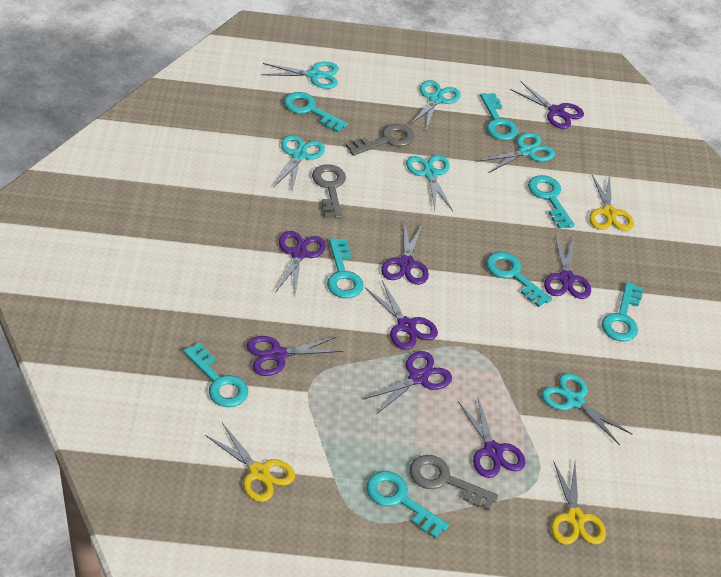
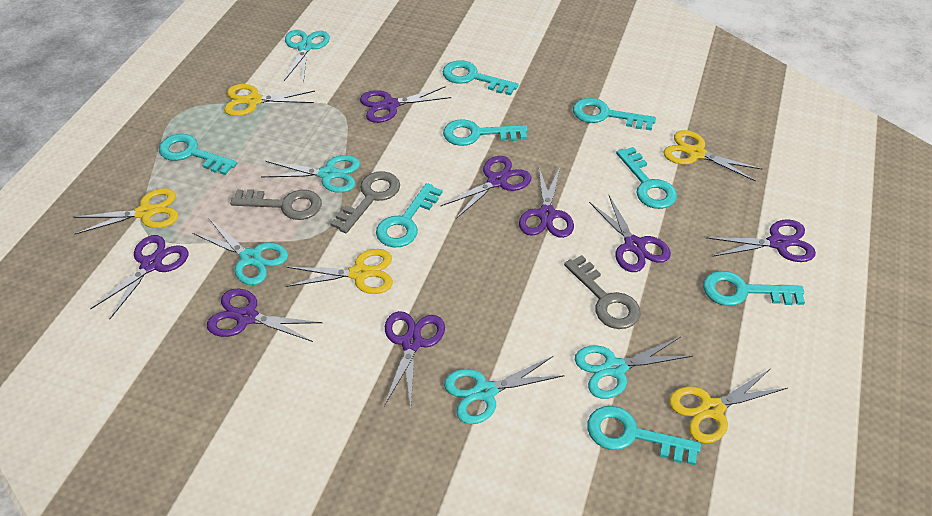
turquoise scissors: 6 -> 5
yellow scissors: 3 -> 5

